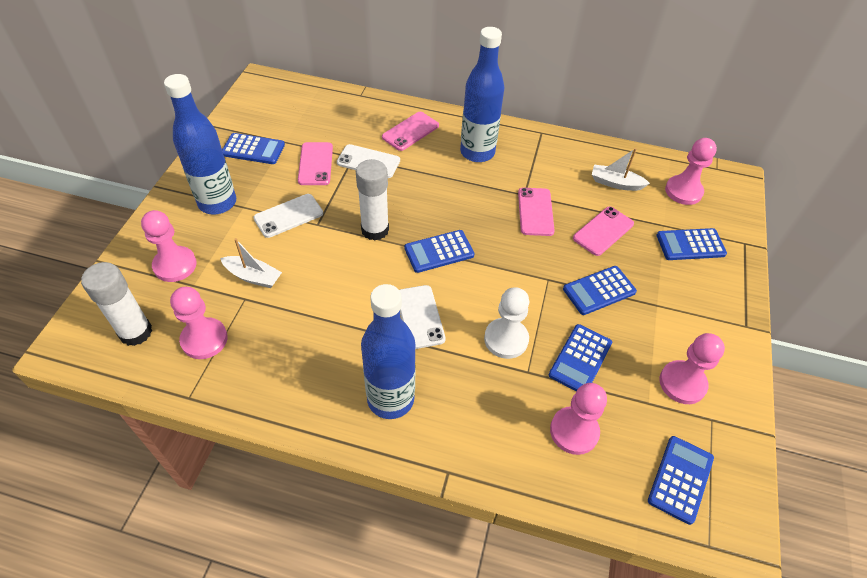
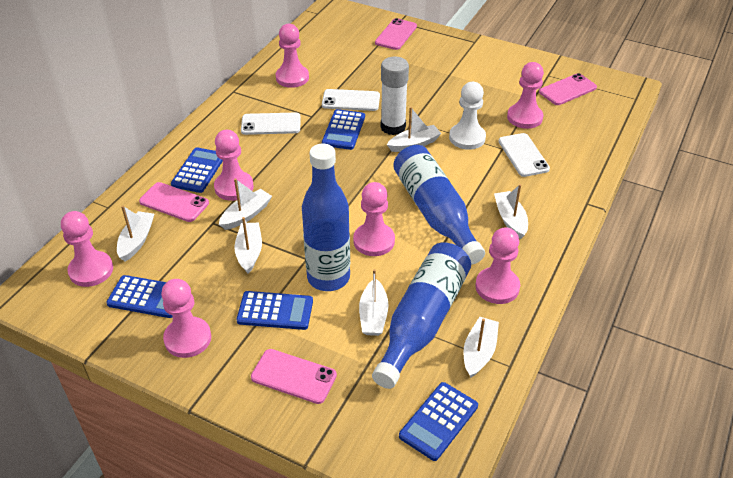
blue calculator: 6 -> 5
pink pawn: 5 -> 7
white boat: 2 -> 7
white glue stick: 2 -> 1

